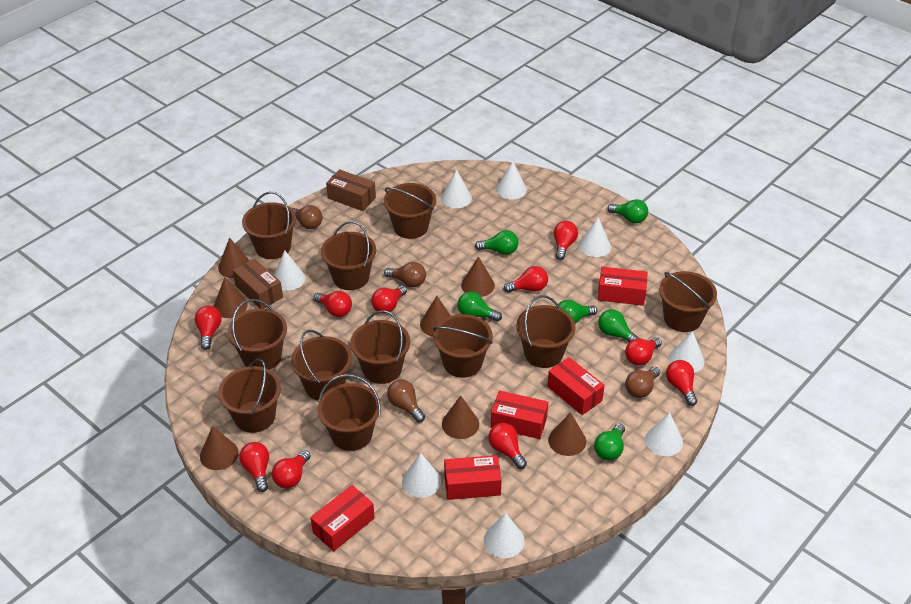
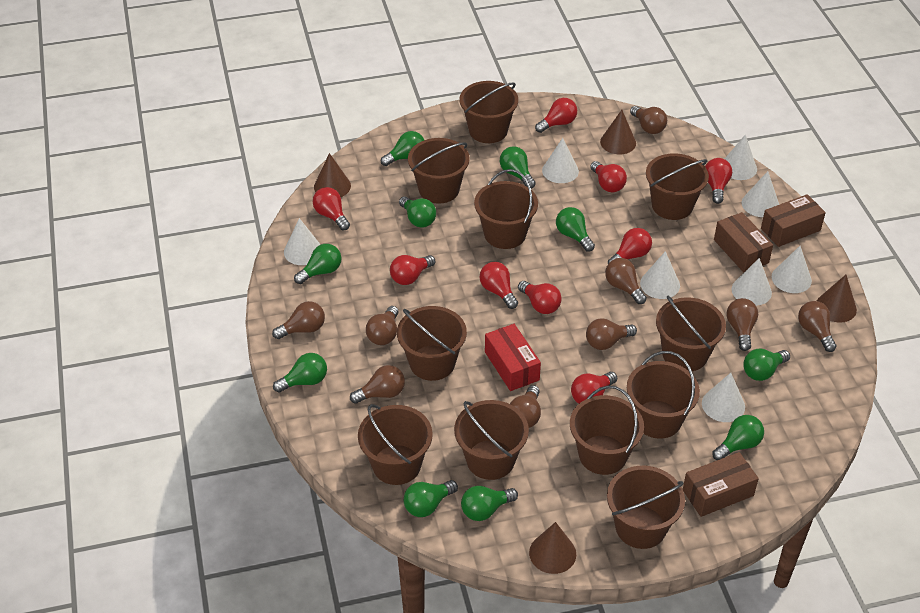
brown box: 2 -> 3
brown cone: 7 -> 4
brown light bulb: 4 -> 9
green light bulb: 6 -> 10
red box: 5 -> 1
red light bulb: 10 -> 9

